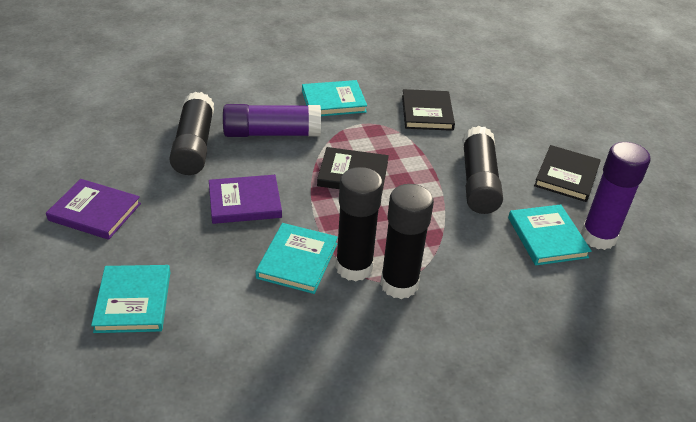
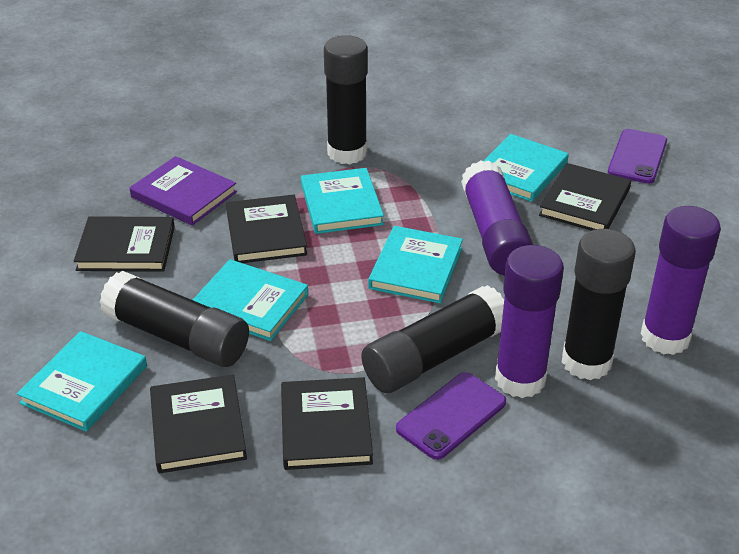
black book: 3 -> 5
purple book: 2 -> 1
purple glue stick: 2 -> 3
purple phone: 0 -> 2
turquoise book: 4 -> 5

